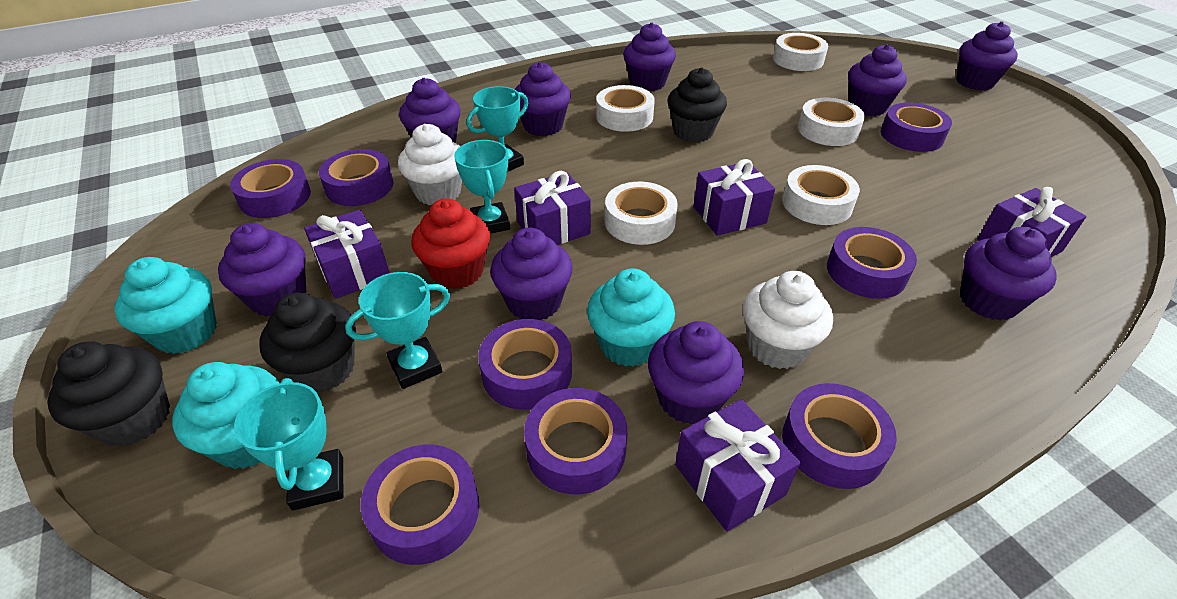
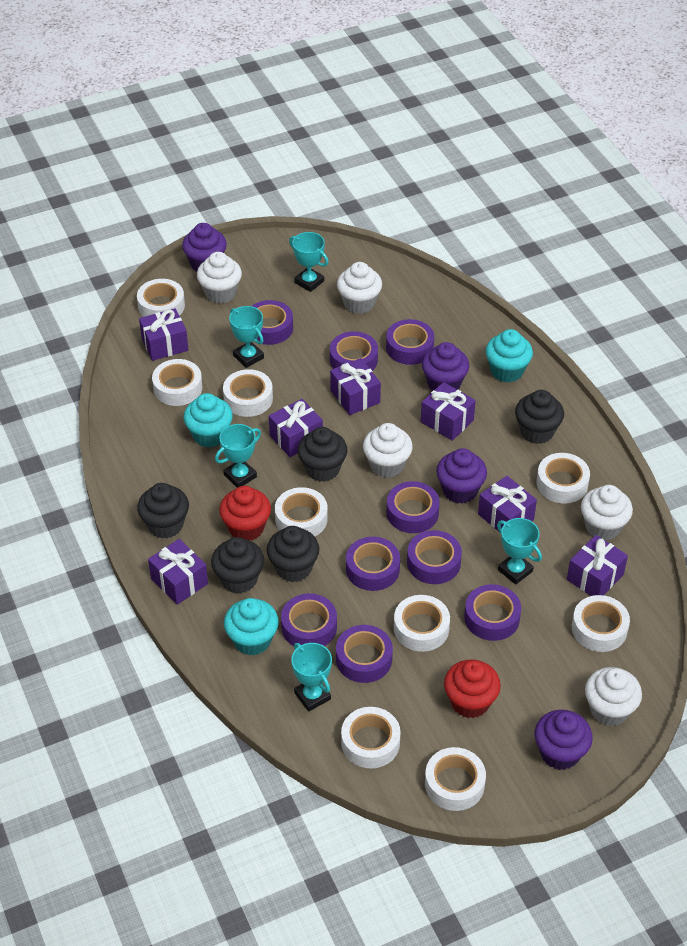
black cupcake: 3 -> 5
purple cupcake: 9 -> 4
purple gift: 5 -> 7
purple tape: 8 -> 9
red cupcake: 1 -> 2
turquoise trophy: 4 -> 5
white cupcake: 2 -> 5
white tape: 5 -> 9

